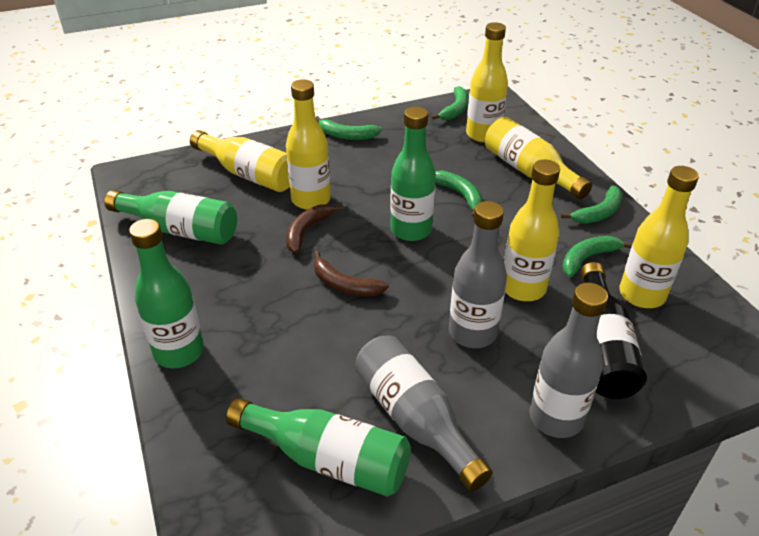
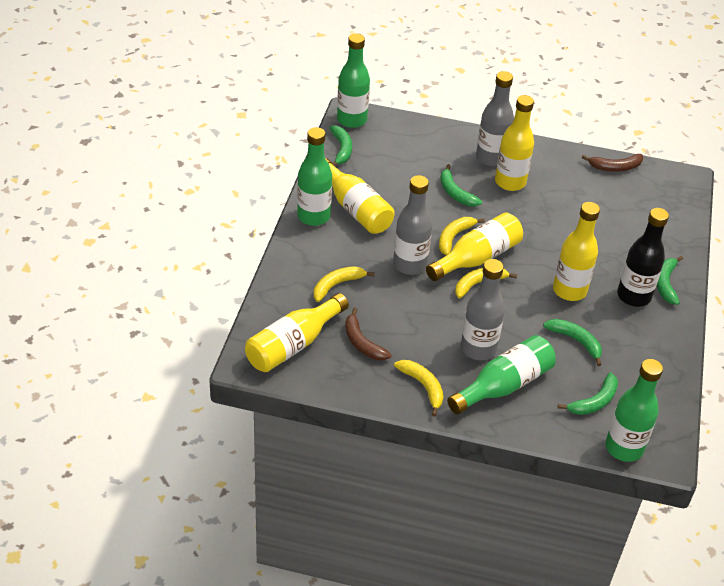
yellow banana: 0 -> 4
yellow bottle: 6 -> 5

